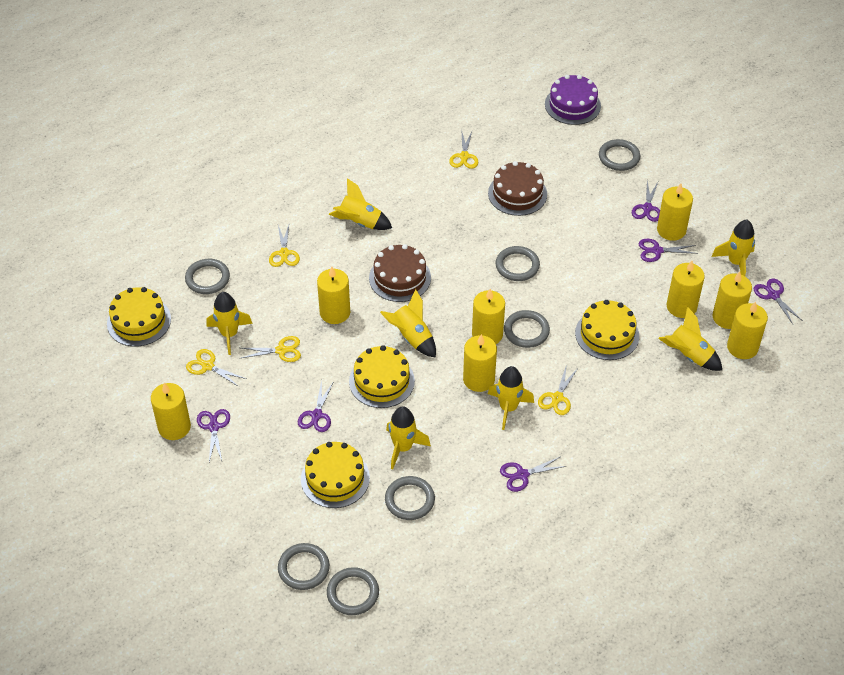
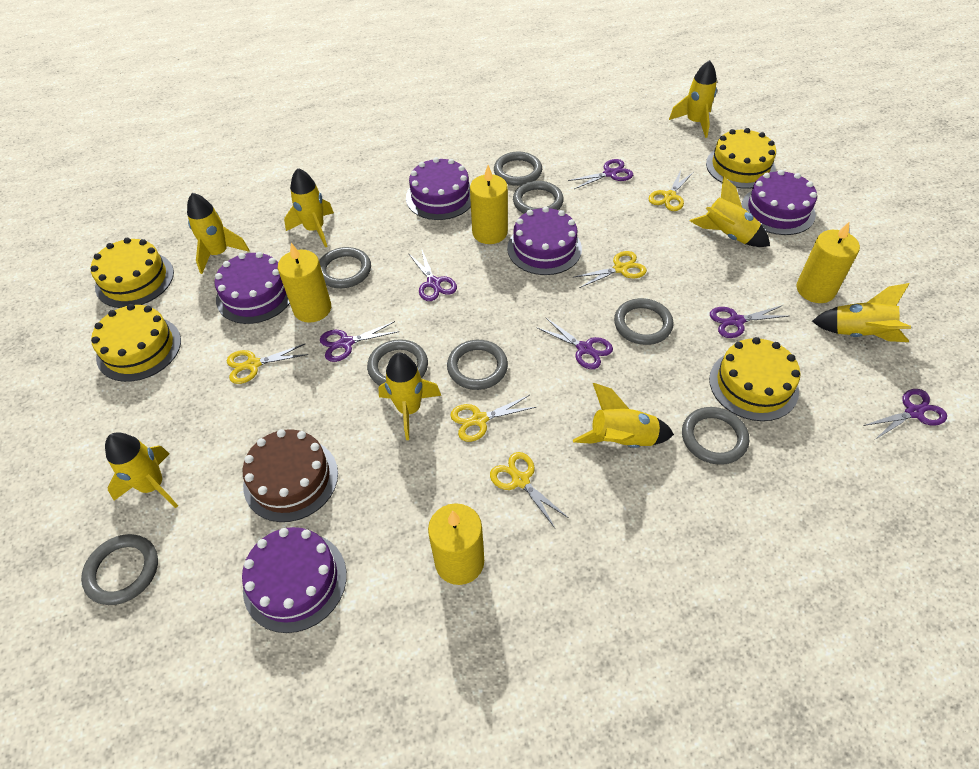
brown cake: 2 -> 1
grey ring: 7 -> 8
purple cake: 1 -> 5
yellow candle: 8 -> 4
yellow rocket: 7 -> 8

